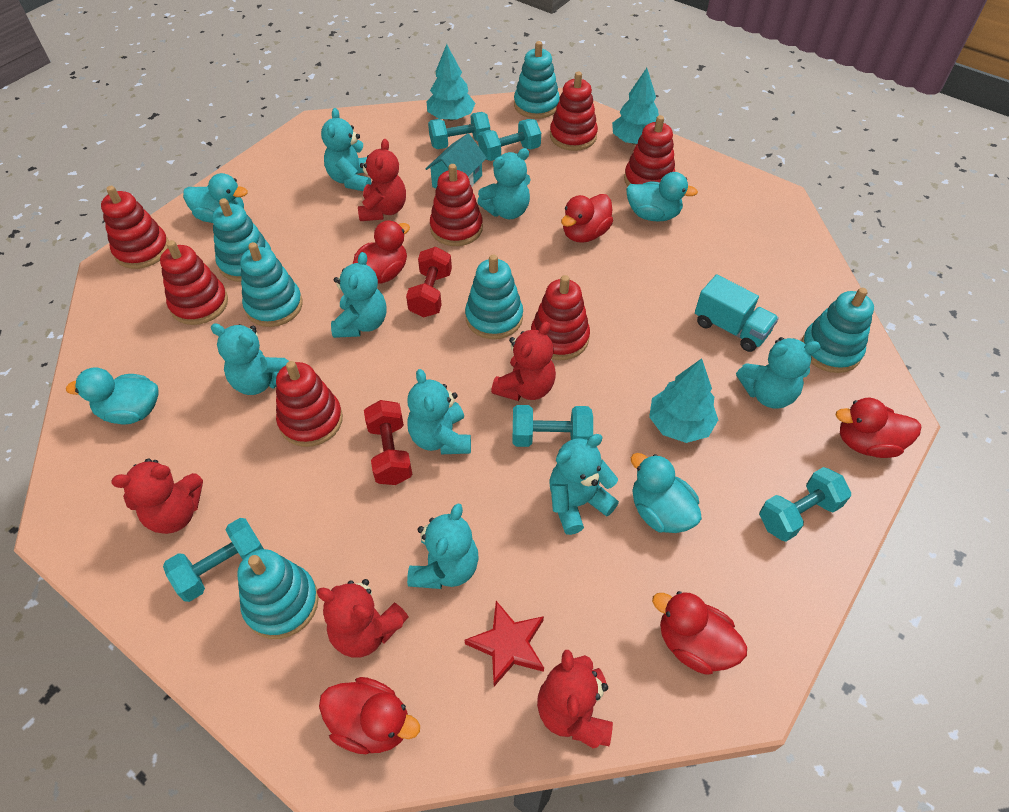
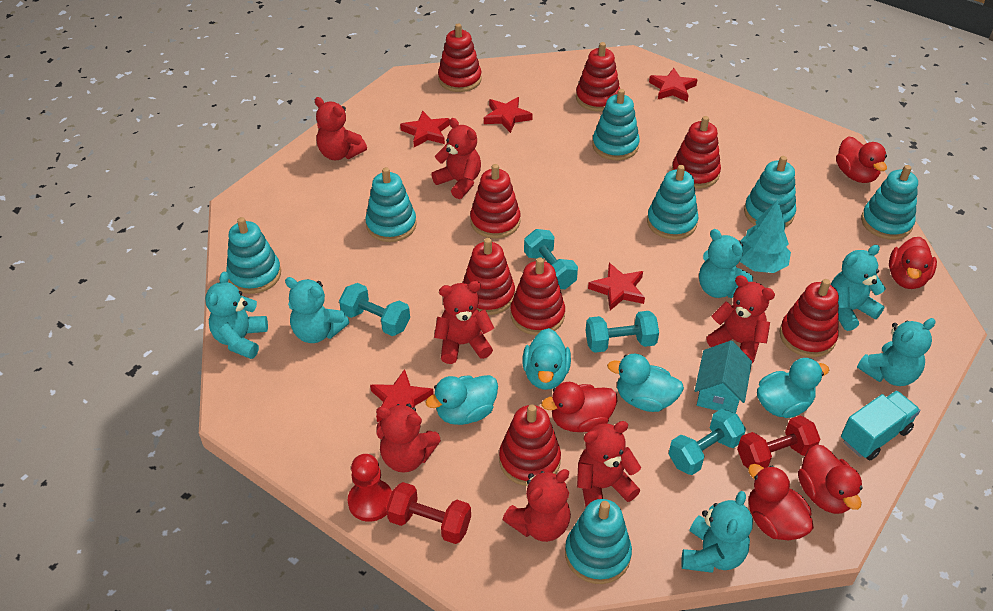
red pawn: 0 -> 1
red stacking toy: 7 -> 8
red star: 1 -> 5
red teddy bear: 5 -> 7
turquoise dumbbell: 5 -> 4
turquoise stacking toy: 6 -> 7
turquoise teddy bear: 8 -> 6
turquoise tree: 3 -> 1

